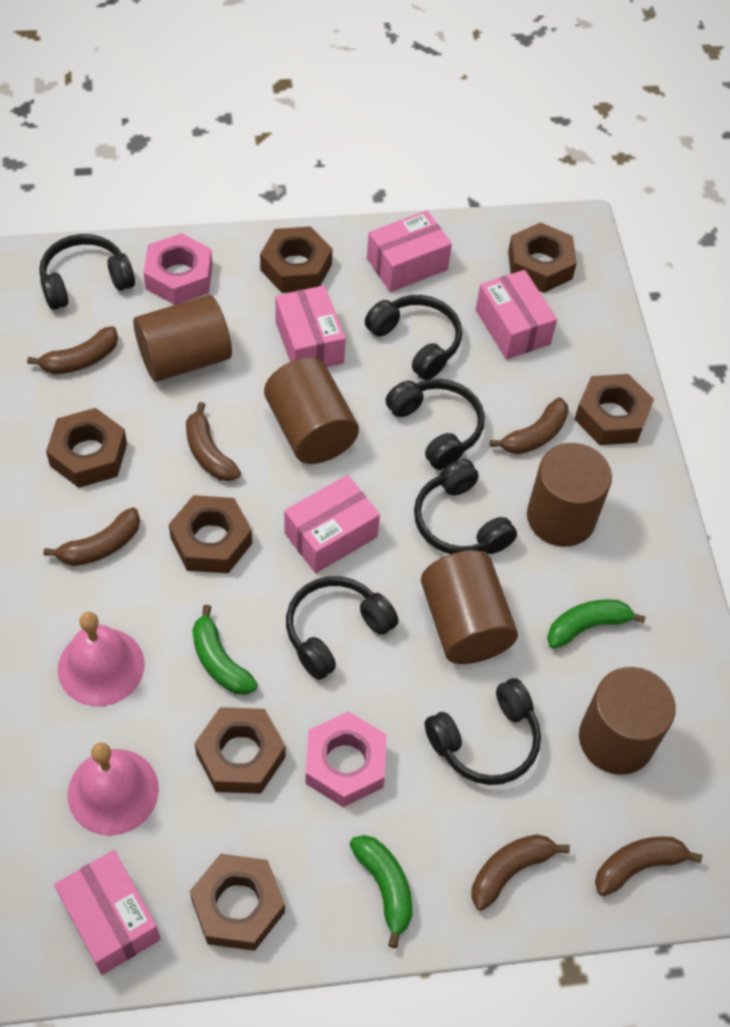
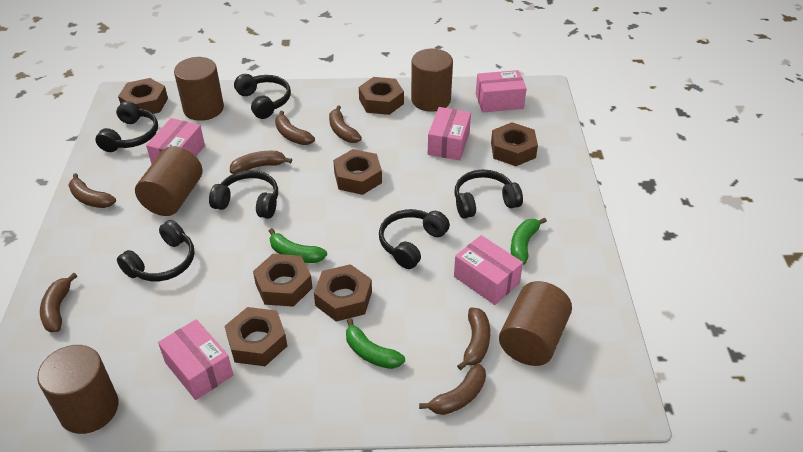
brown banana: 6 -> 7
pink bell: 2 -> 0
pink nut: 2 -> 0

